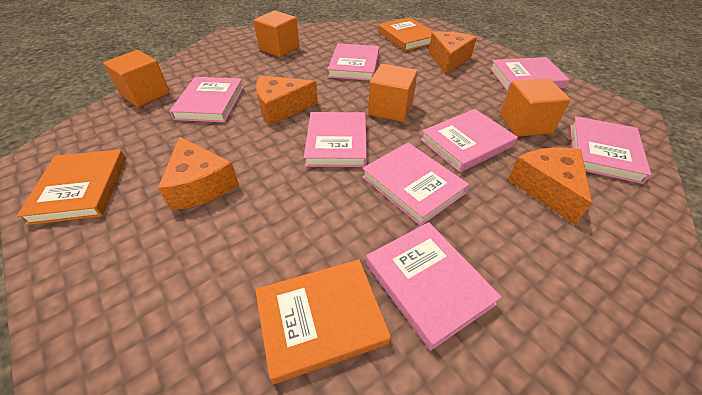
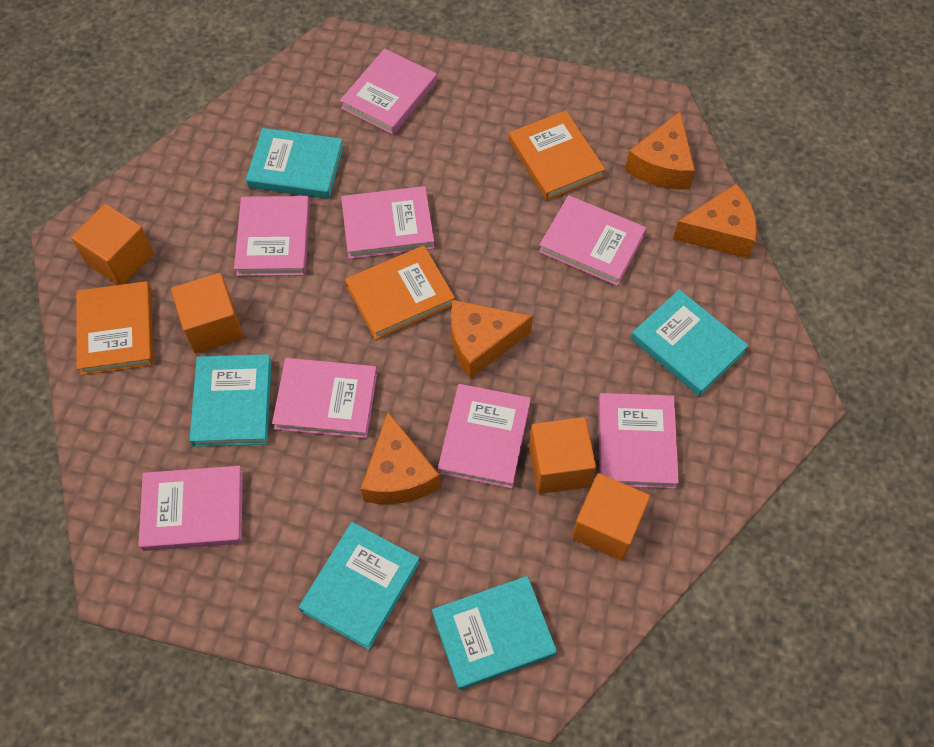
turquoise book: 0 -> 5

